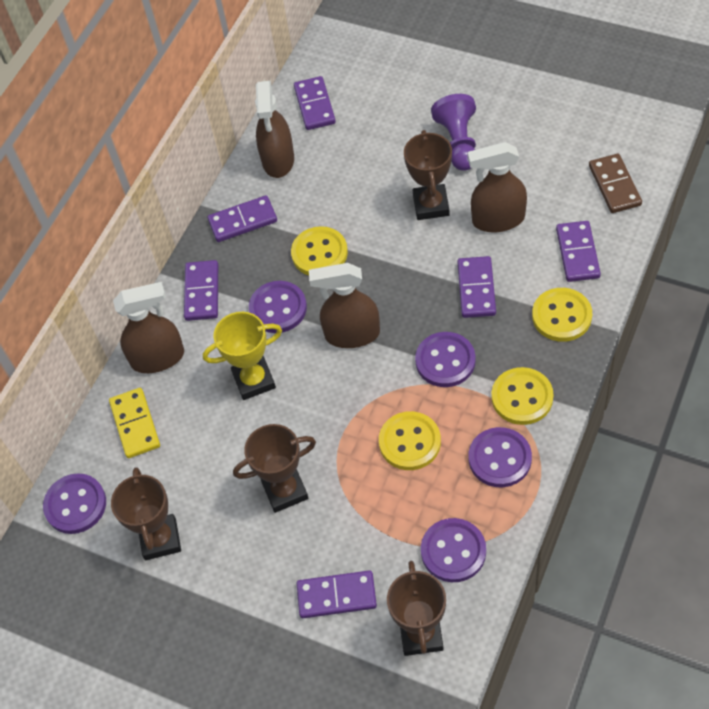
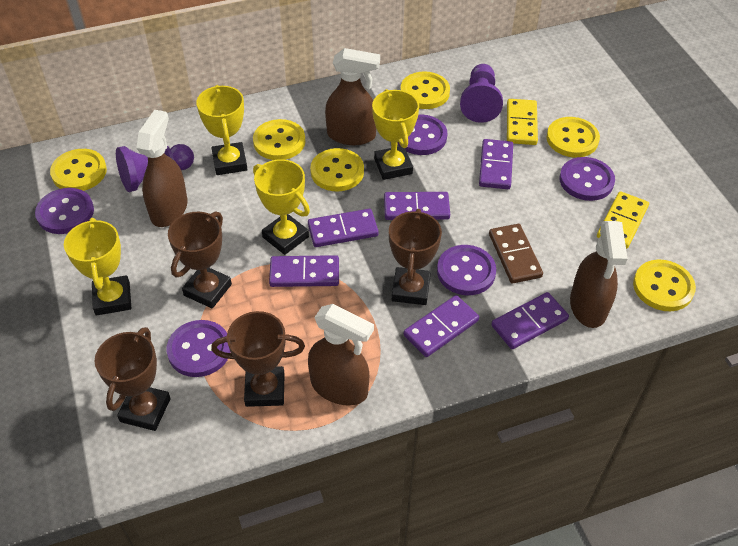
purple pawn: 1 -> 2
yellow button: 4 -> 6
yellow domino: 1 -> 2
yellow trophy: 1 -> 4

